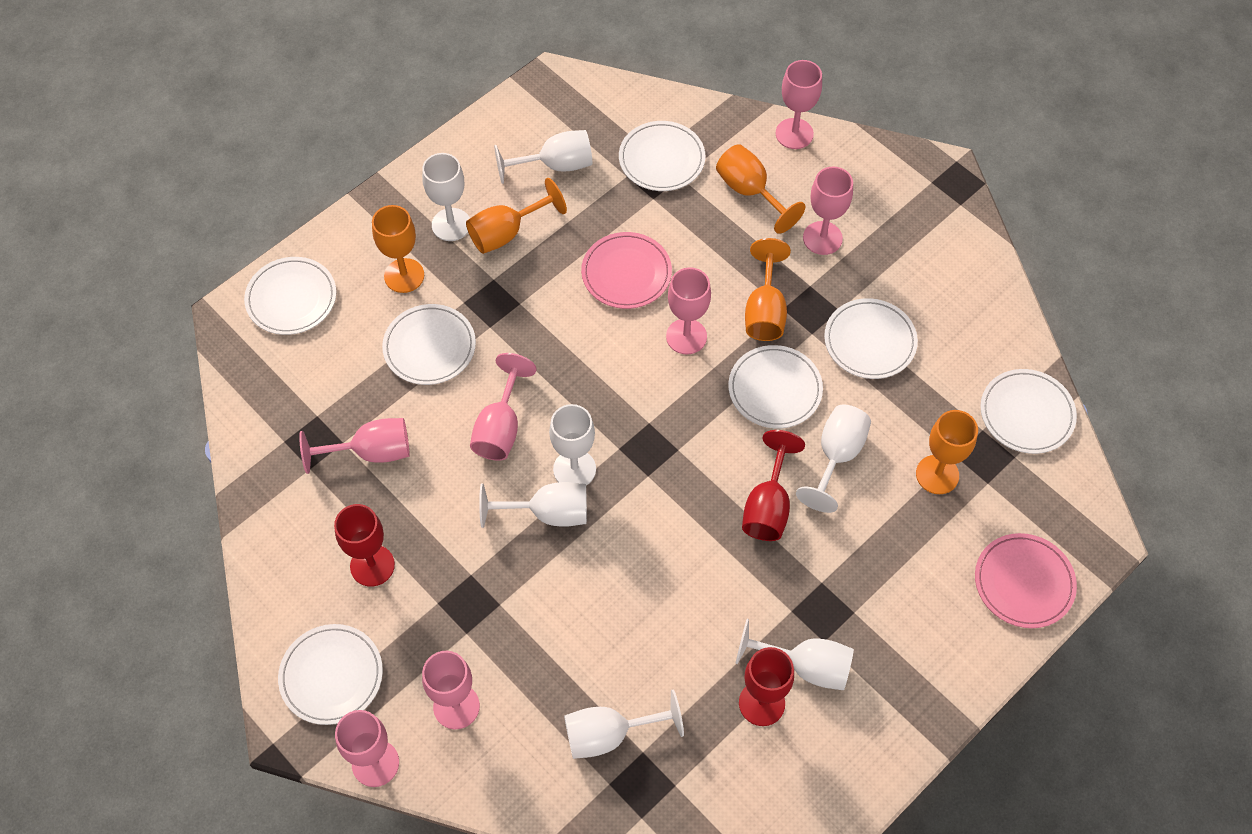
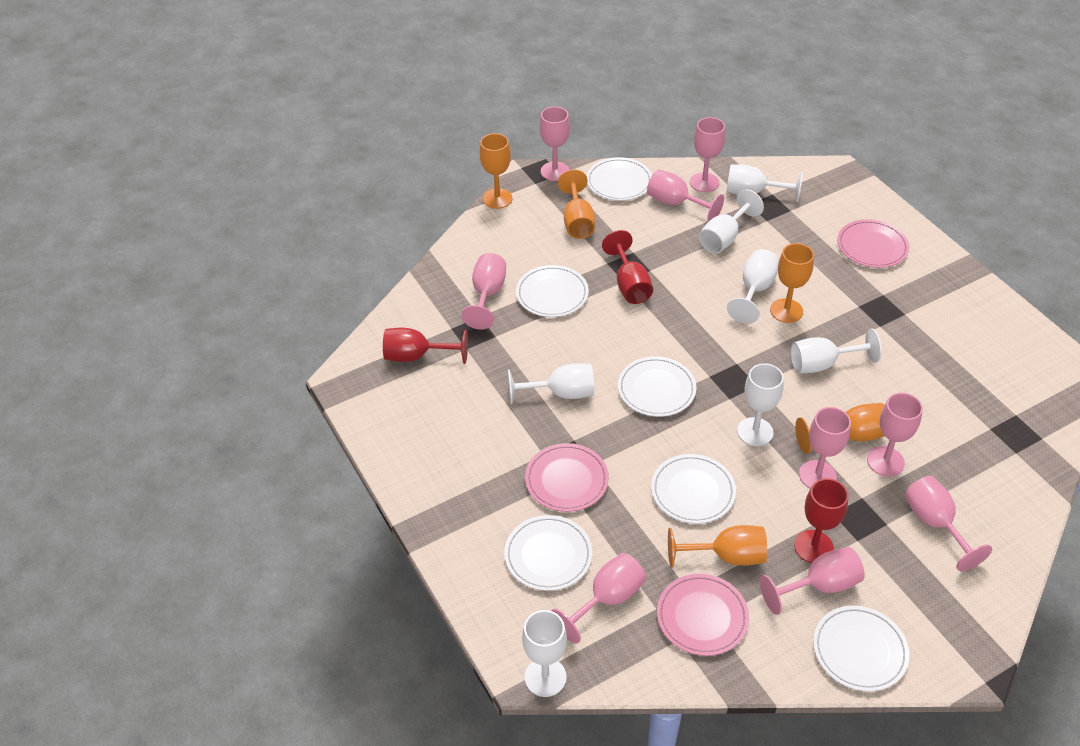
pink goblet: 7 -> 9
pink plate: 2 -> 3
white plate: 7 -> 6

